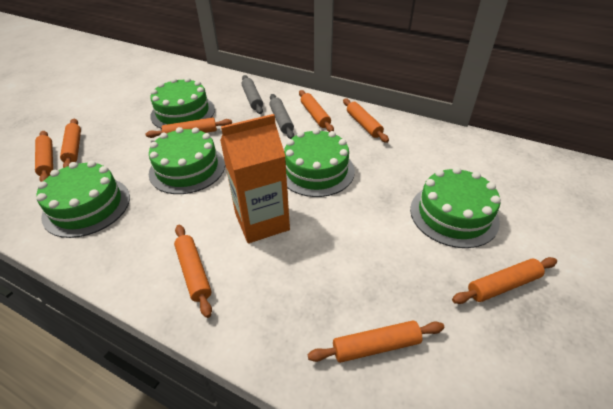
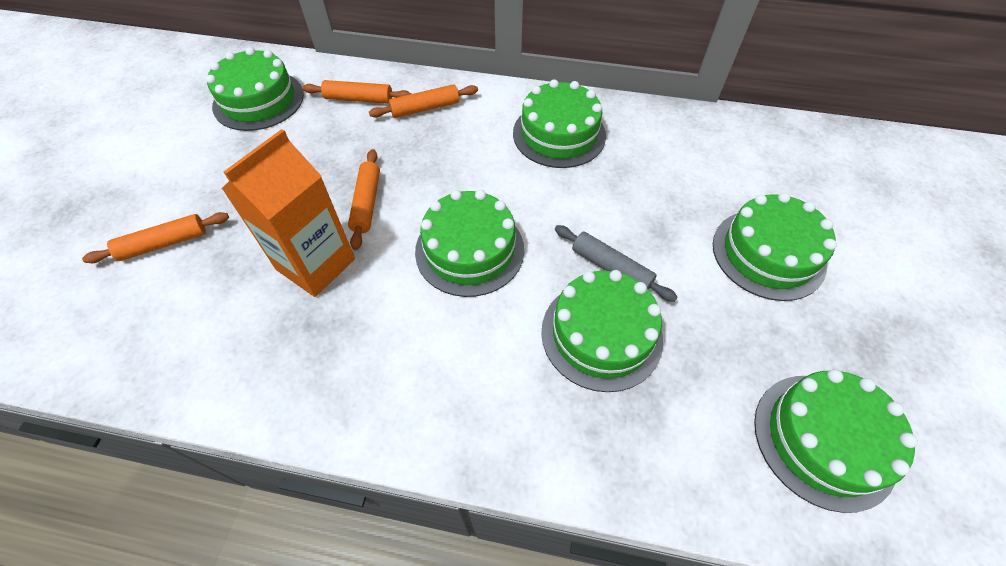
green cake: 5 -> 6
grey rolling pin: 2 -> 1
orange rolling pin: 8 -> 4

